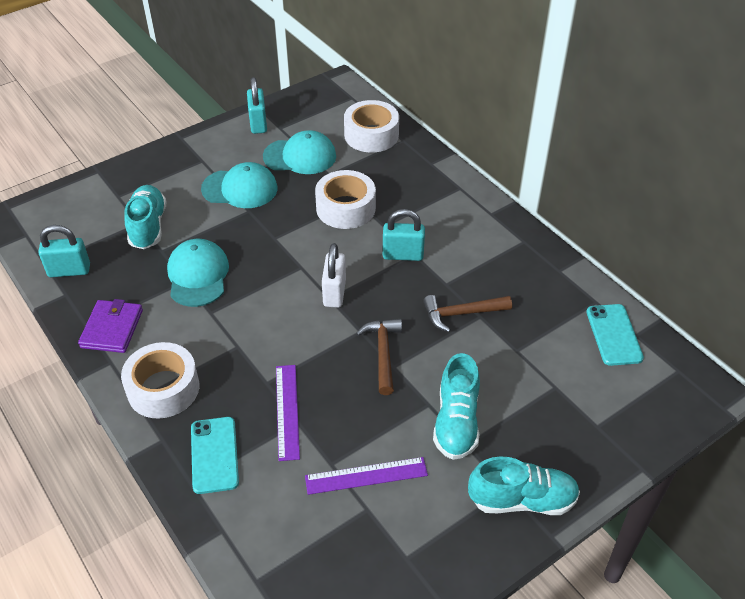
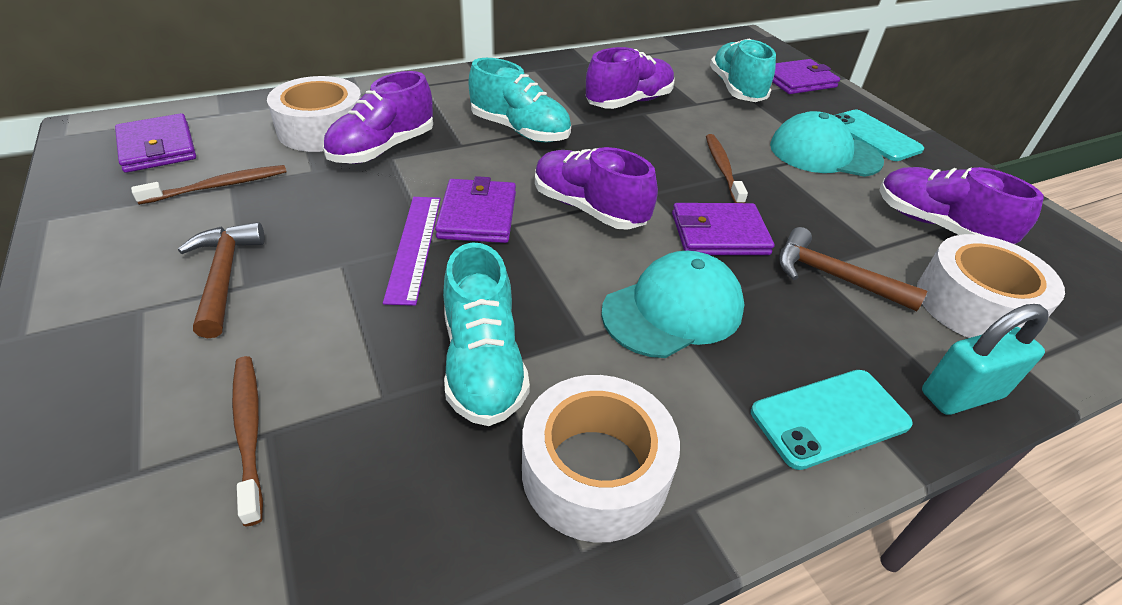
brown toothbrush: 0 -> 3
purple ruler: 2 -> 1
purple shoe: 0 -> 4
purple wallet: 1 -> 4
turquoise cap: 3 -> 2
turquoise padlock: 3 -> 1
white padlock: 1 -> 0

